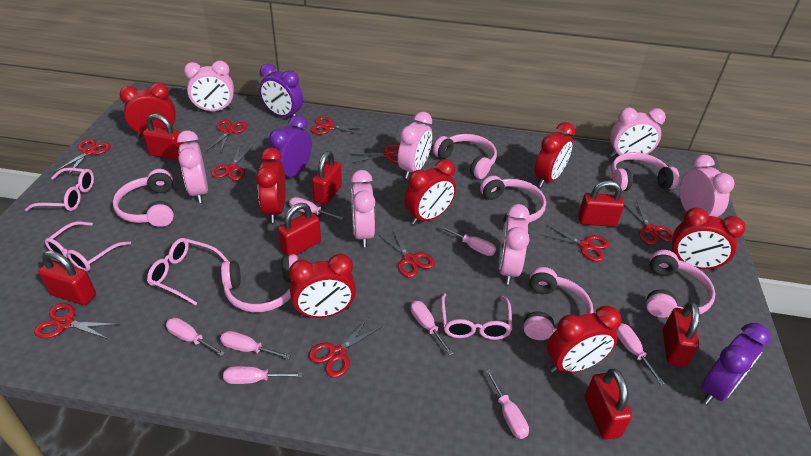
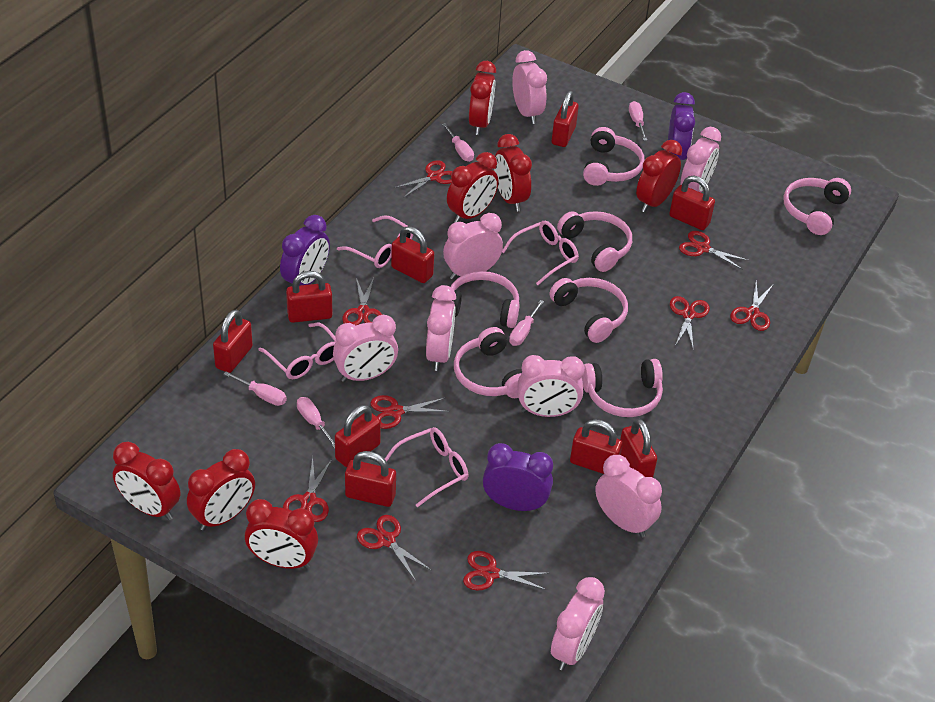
pink clock: 7 -> 8
pink screwdriver: 8 -> 5
red padlock: 7 -> 9
red scissors: 10 -> 9

